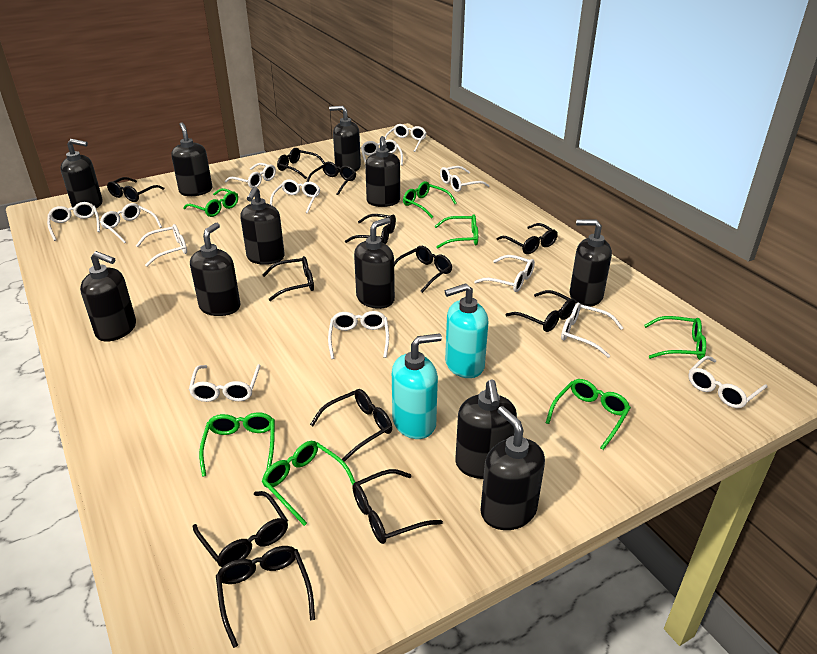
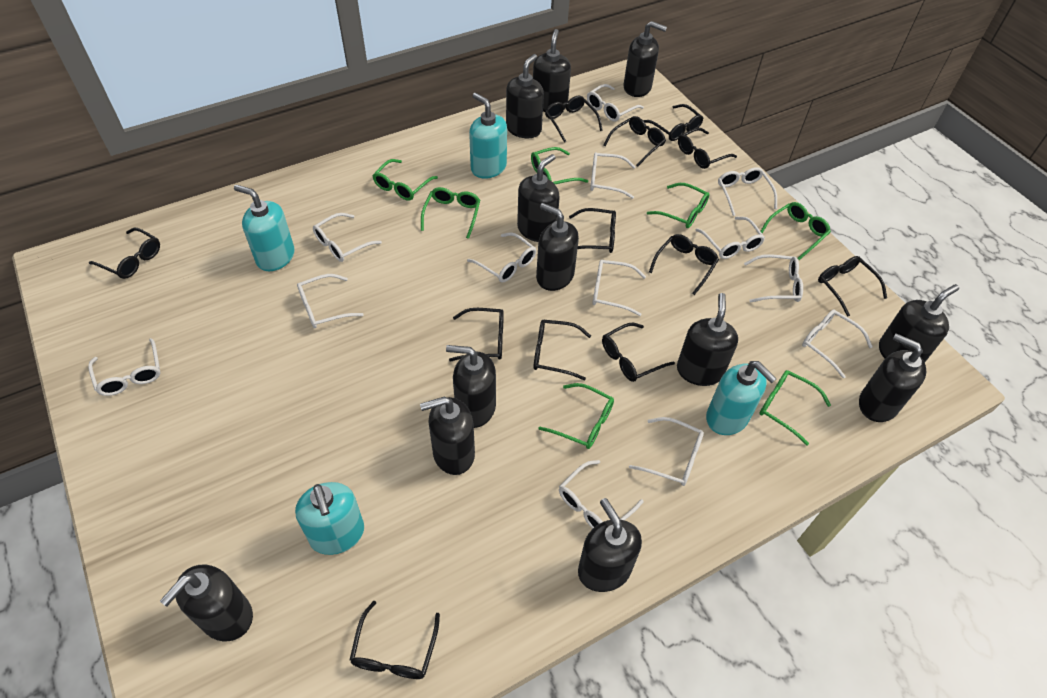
black soap dispenser: 11 -> 12
turquoise soap dispenser: 2 -> 4

